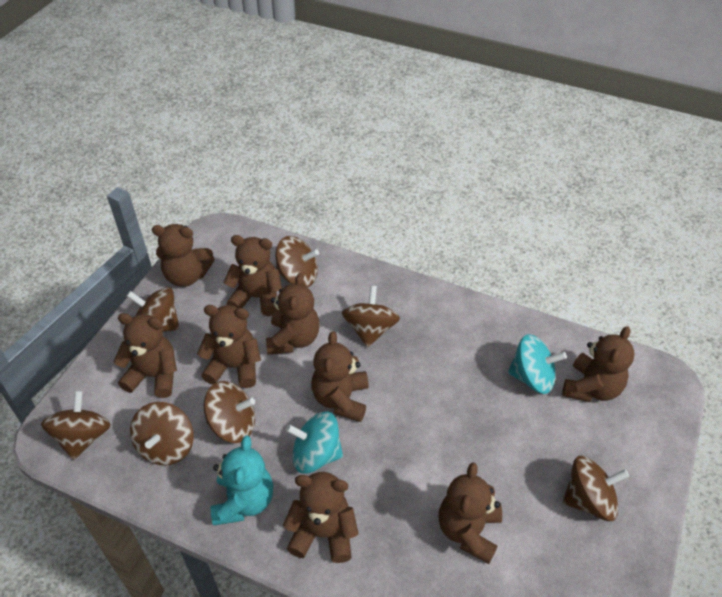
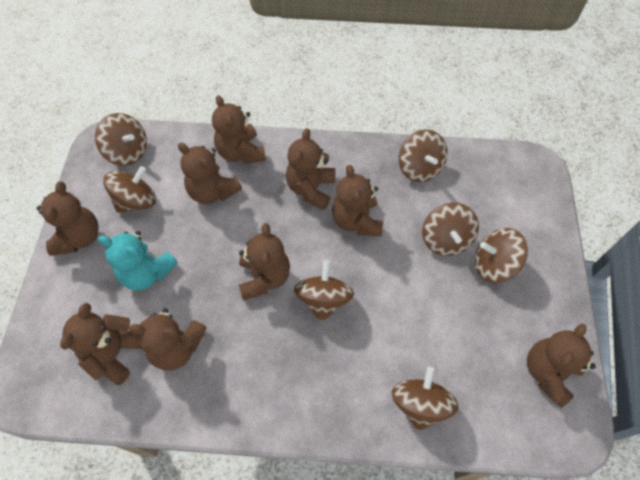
turquoise spinning top: 2 -> 0

